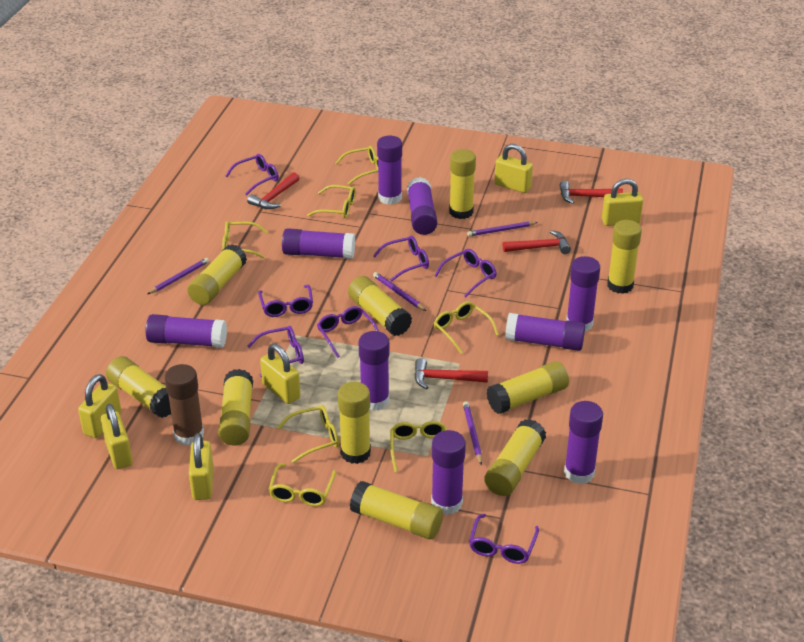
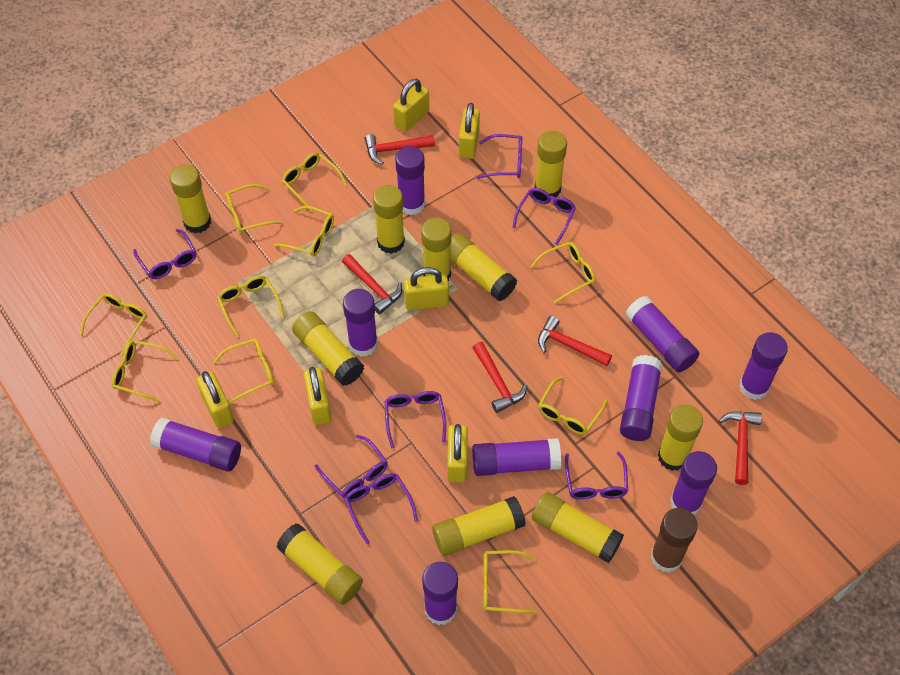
purple pencil: 4 -> 0
red hammer: 4 -> 5
yellow glasses: 7 -> 10

